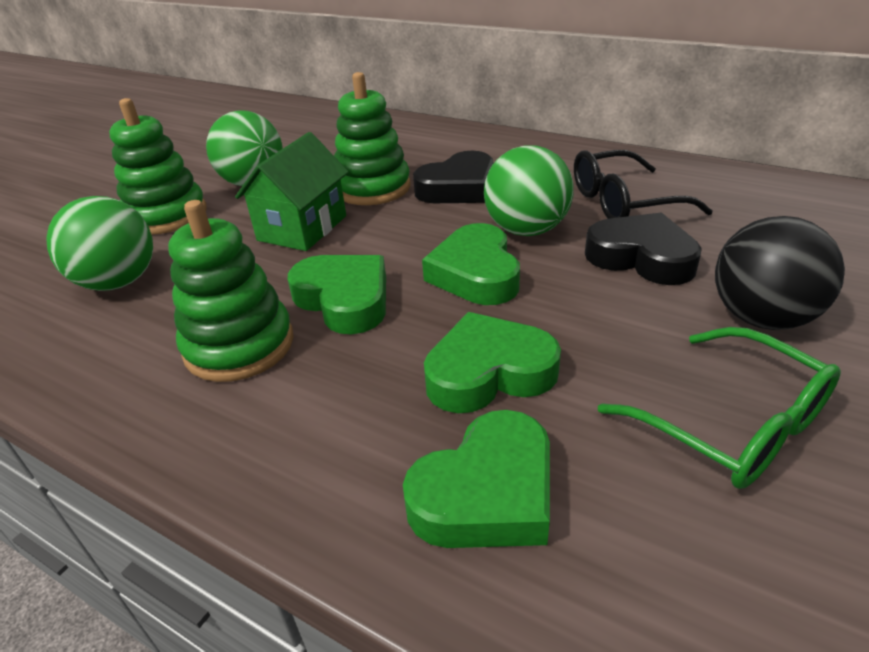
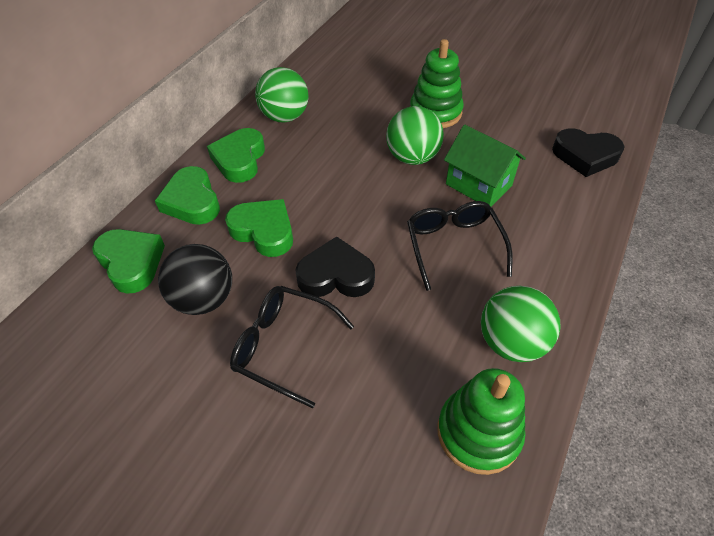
black glasses: 1 -> 2
green glasses: 1 -> 0
green stacking toy: 3 -> 2

